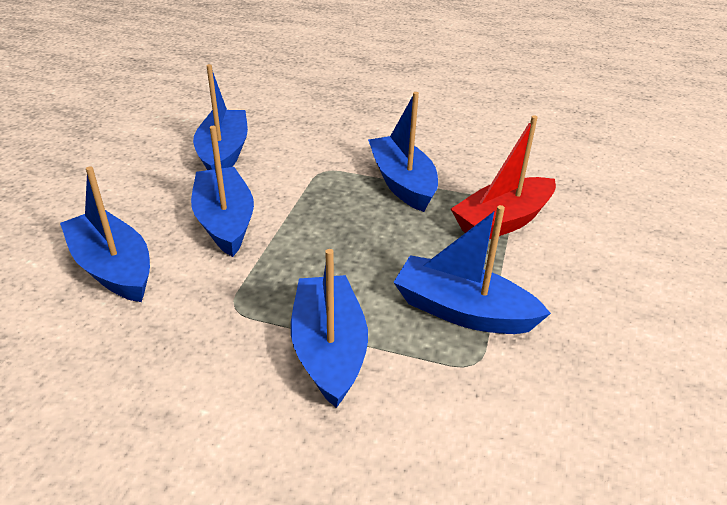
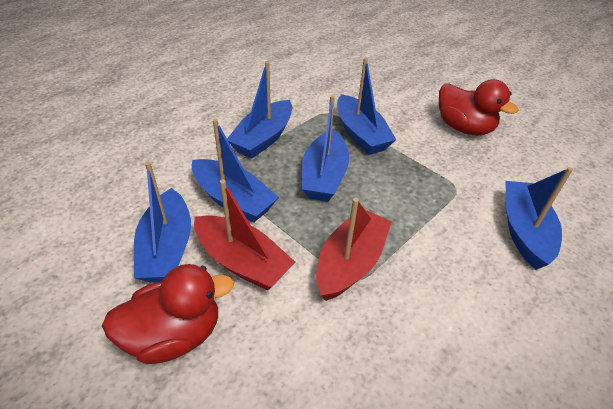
red boat: 1 -> 2
red duck: 0 -> 2

